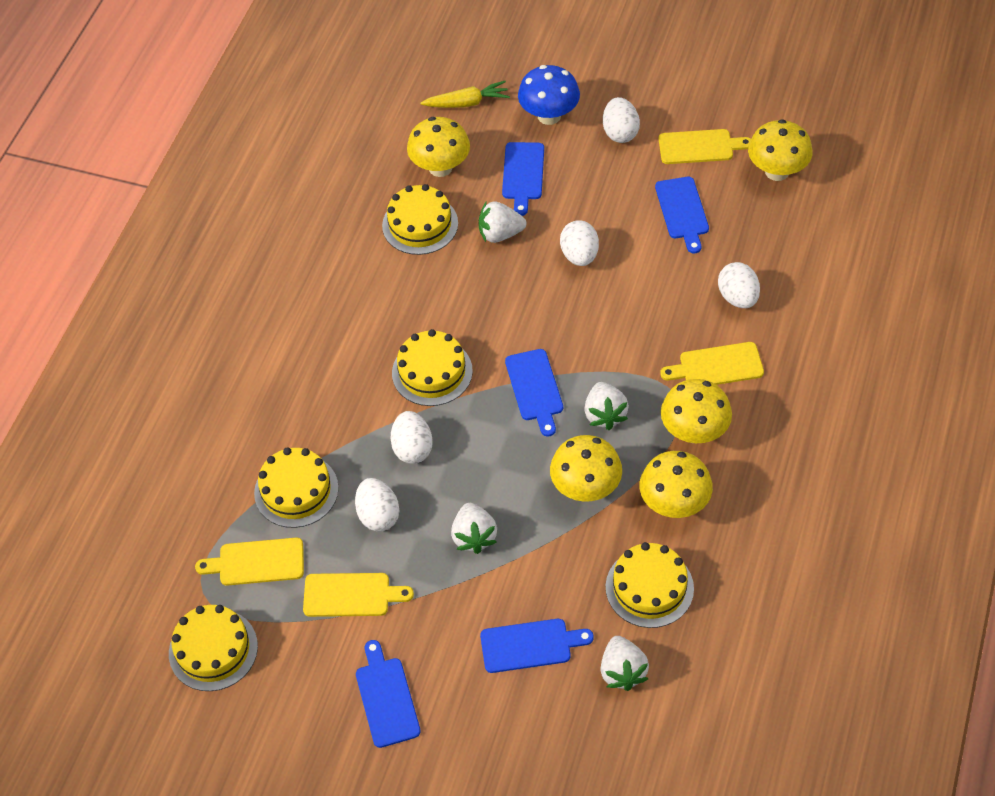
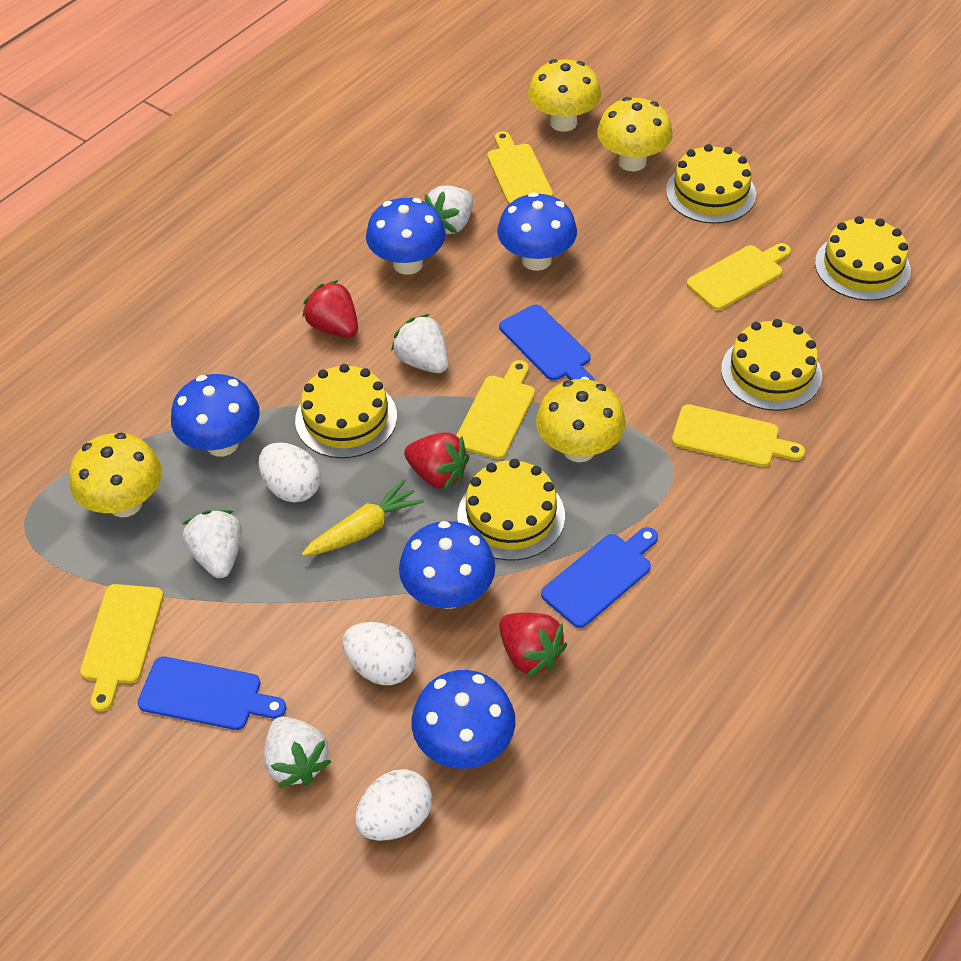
blue cutting board: 5 -> 3
blue mushroom: 1 -> 5
red strawberry: 0 -> 3
white egg: 5 -> 3
yellow cutting board: 4 -> 5
yellow mushroom: 5 -> 4

